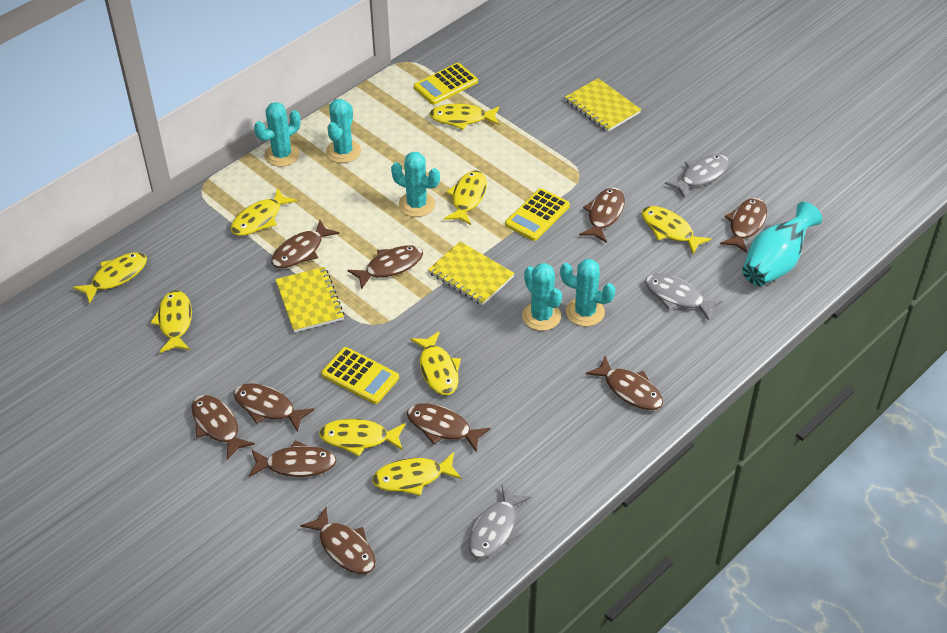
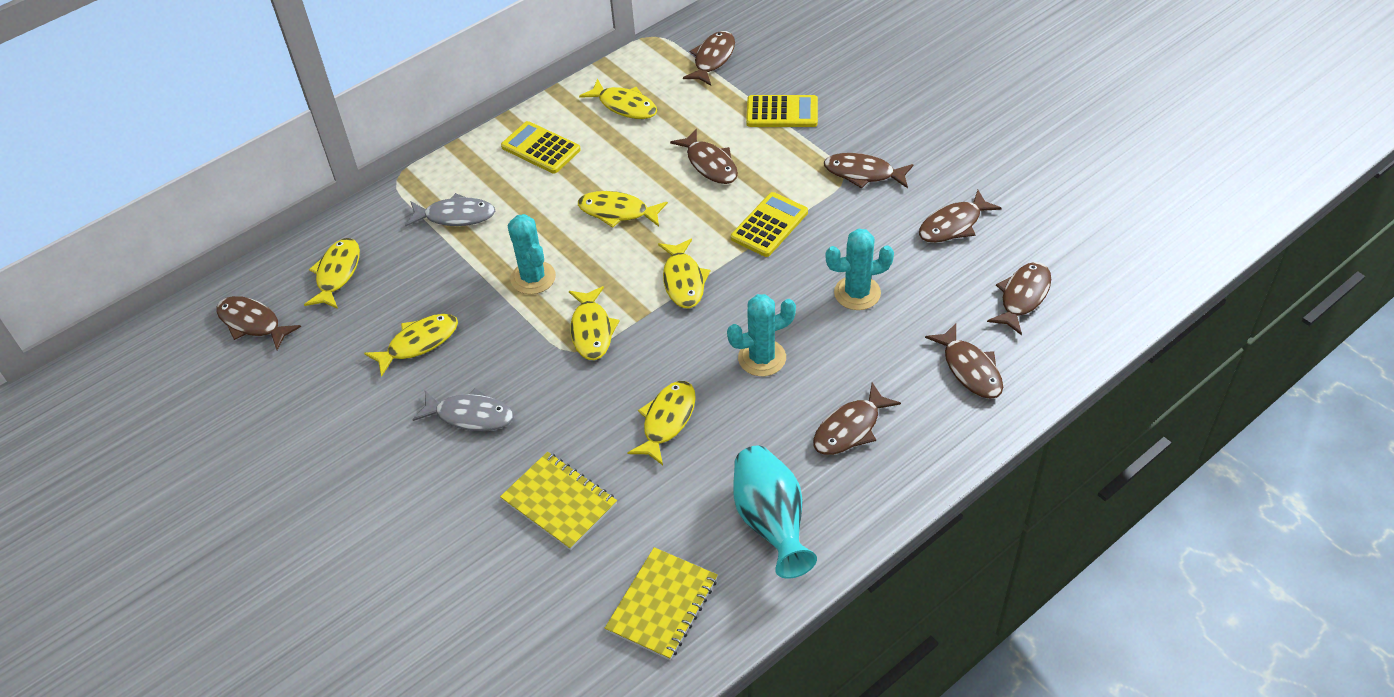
brown fish: 10 -> 8
grey fish: 3 -> 2
turquoise cactus: 5 -> 3
yellow fish: 9 -> 7
yellow notebook: 3 -> 2

